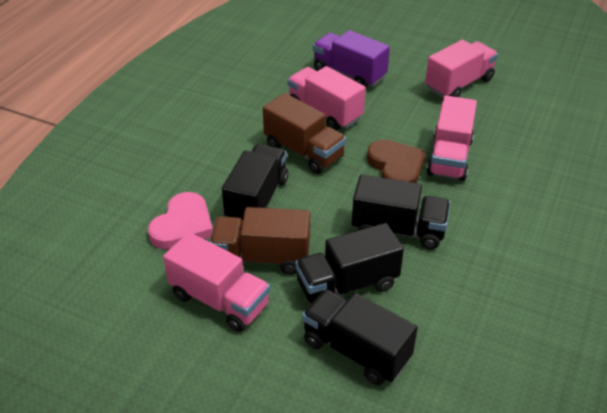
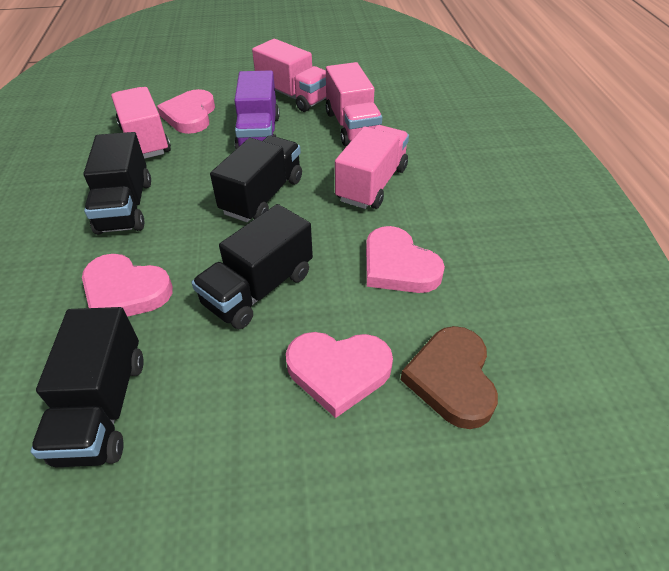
brown truck: 2 -> 0
pink heart: 1 -> 4

